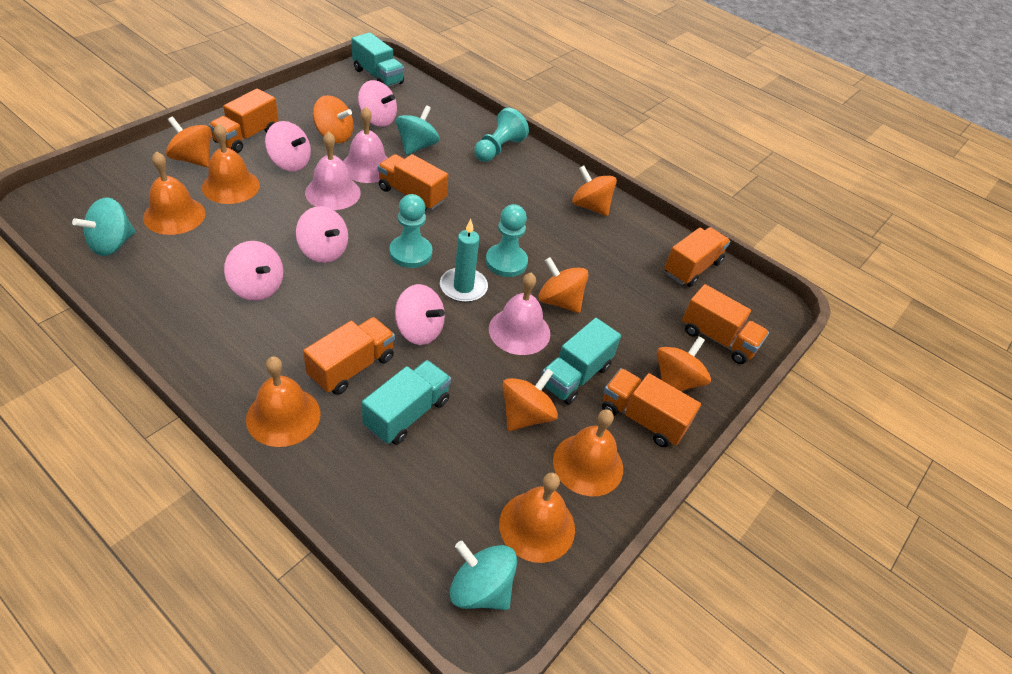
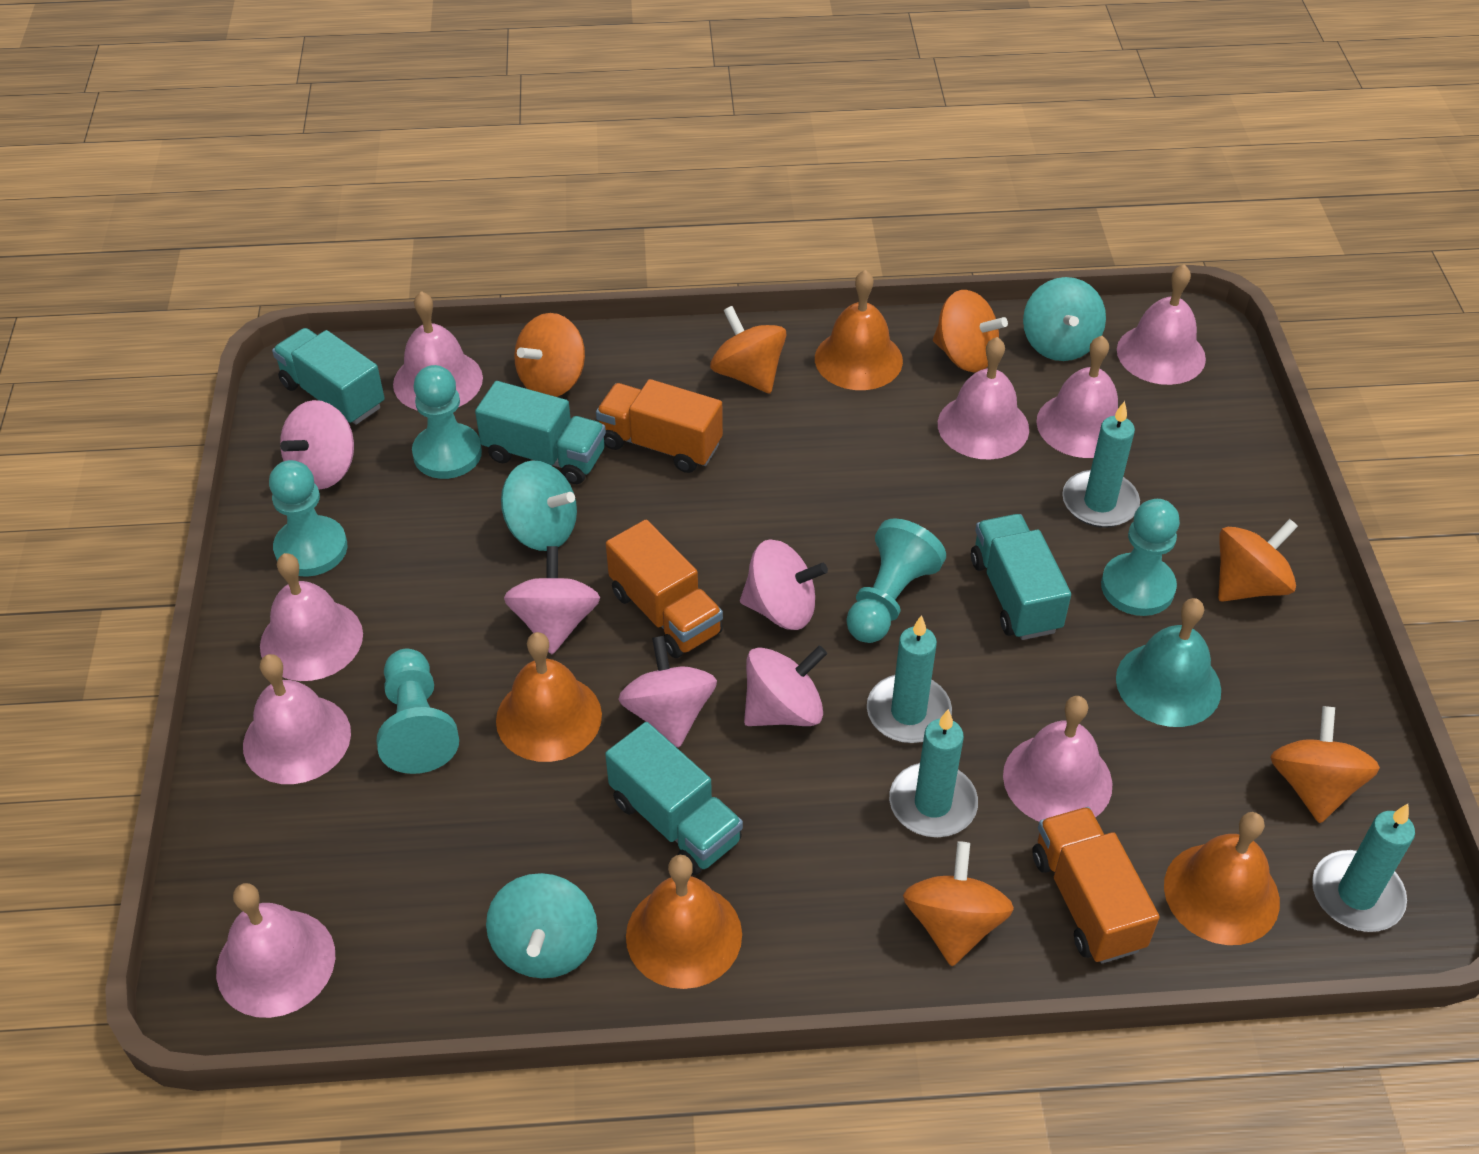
orange bell: 5 -> 4
orange truck: 6 -> 3
pink bell: 3 -> 8
turquoise bell: 0 -> 1
turquoise candle: 1 -> 4
turquoise pawn: 3 -> 5
turquoise truck: 3 -> 4

